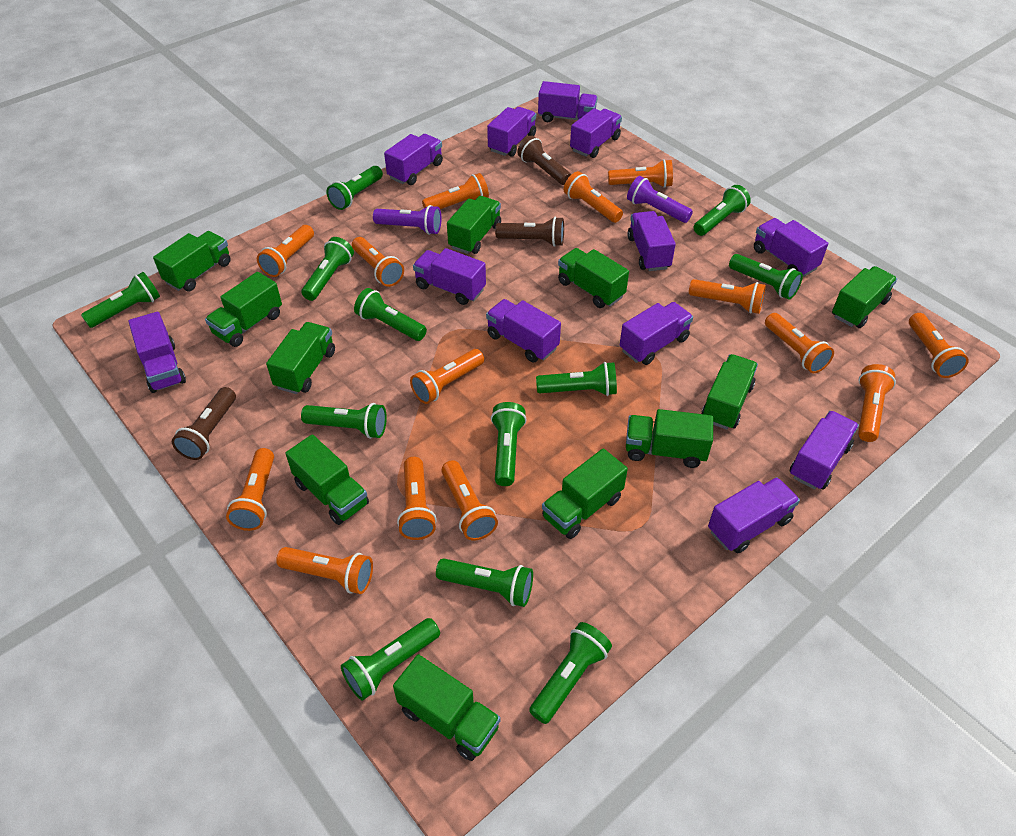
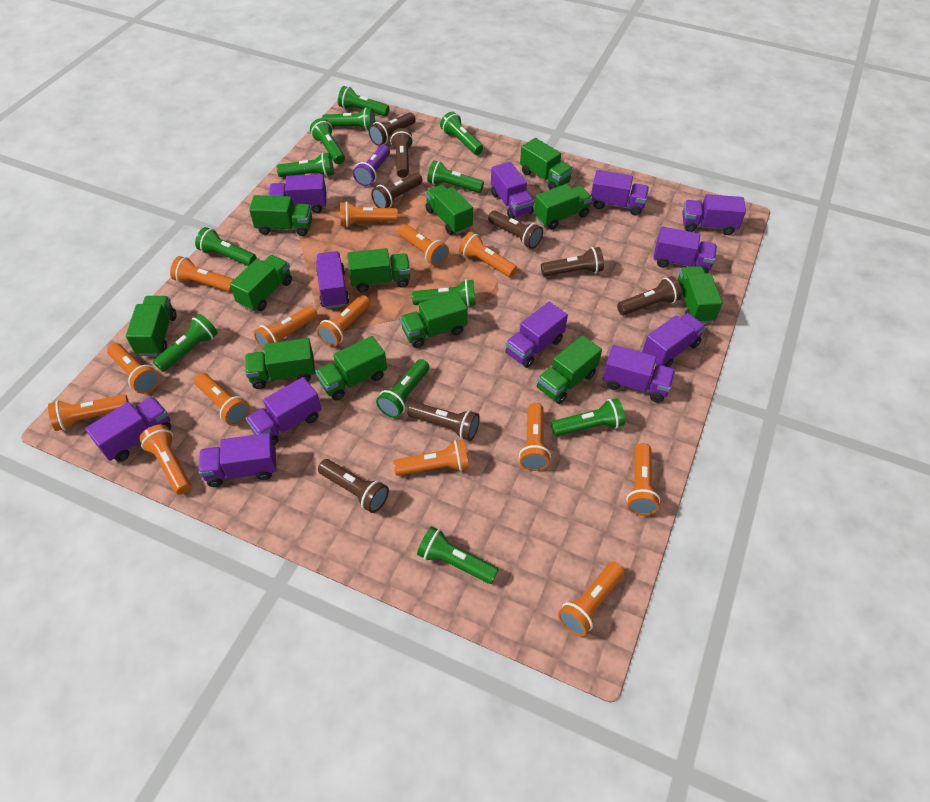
brown flashlight: 3 -> 8
green truck: 11 -> 12
purple flashlight: 2 -> 1

